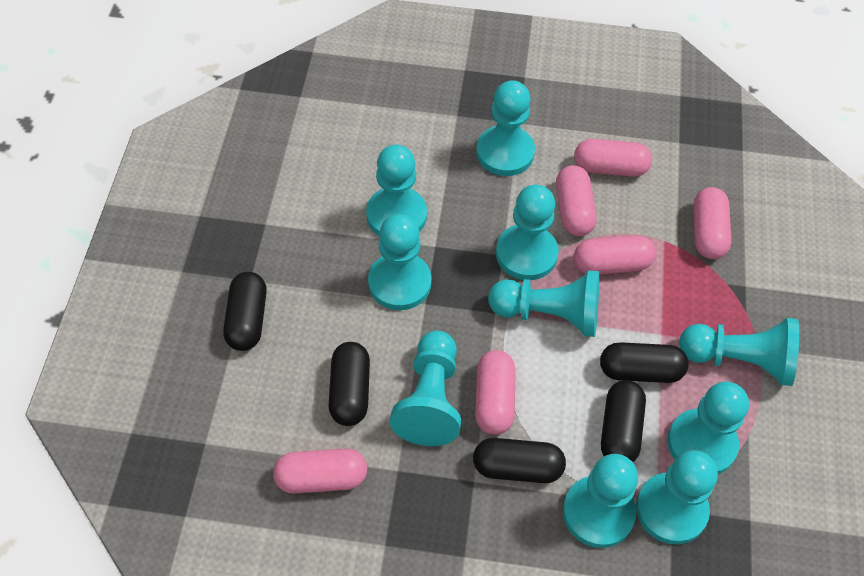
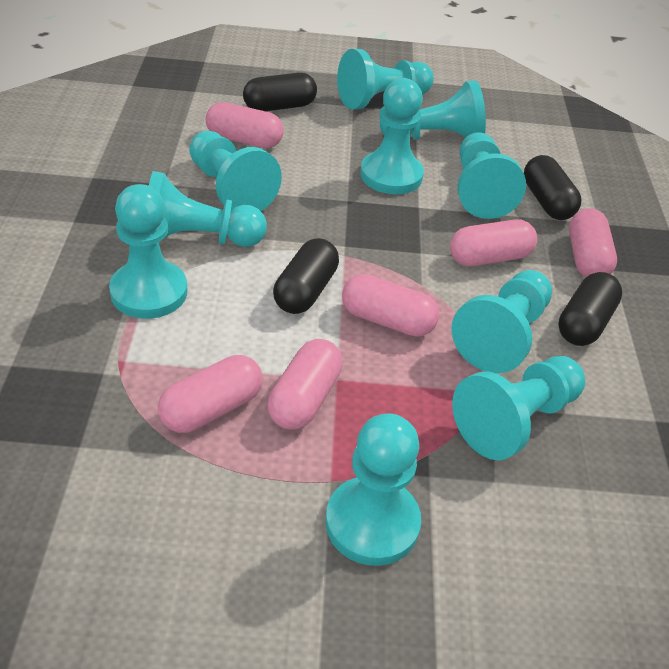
black capsule: 5 -> 4

